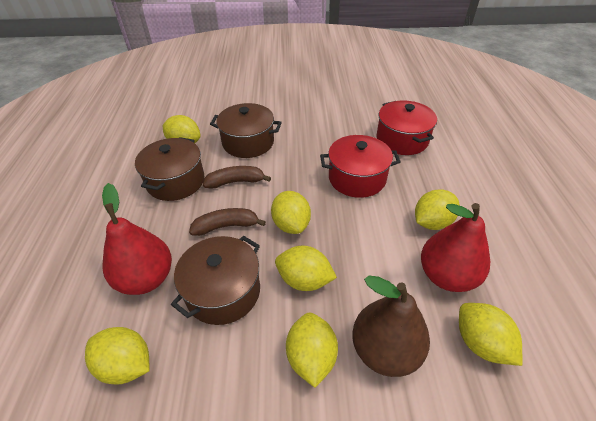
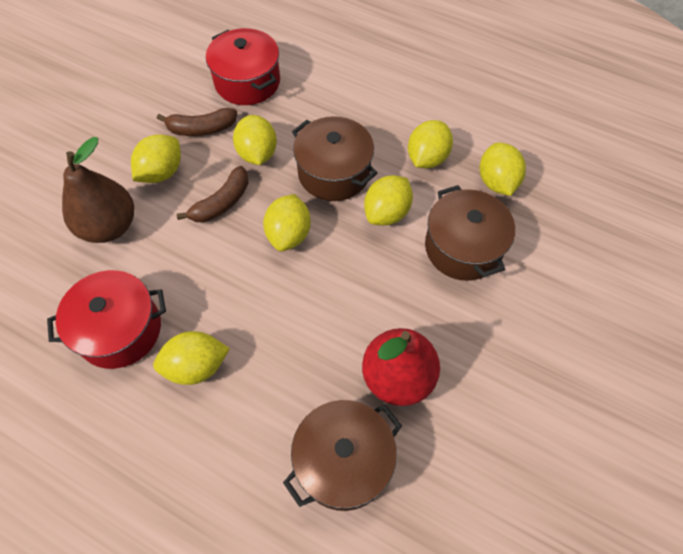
red pear: 2 -> 1

